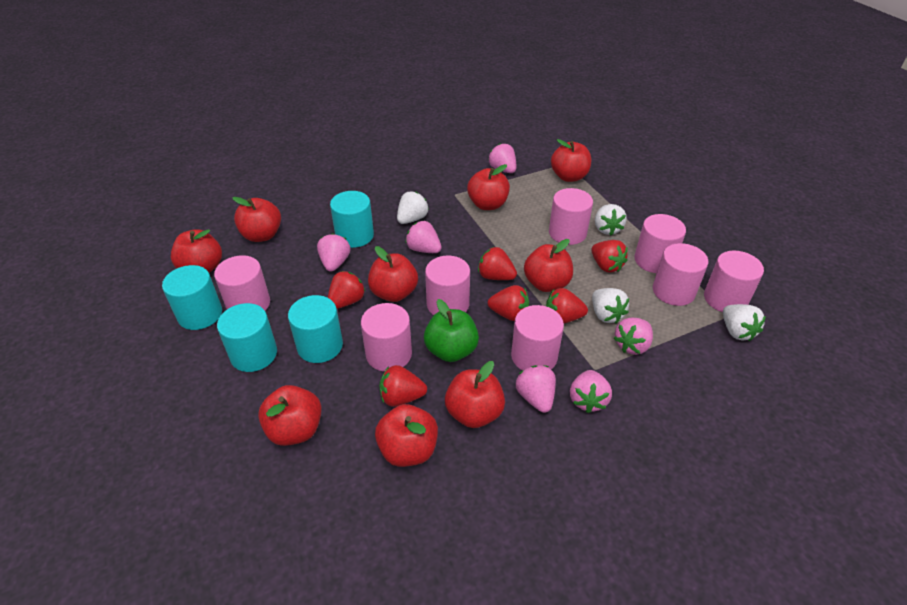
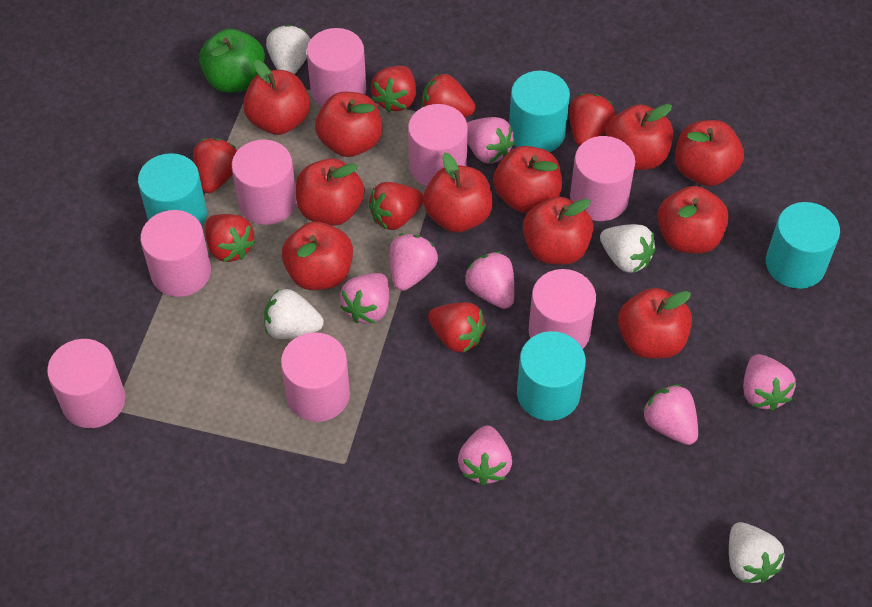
pink strawberry: 6 -> 7
red apple: 9 -> 11
red strawberry: 6 -> 7

